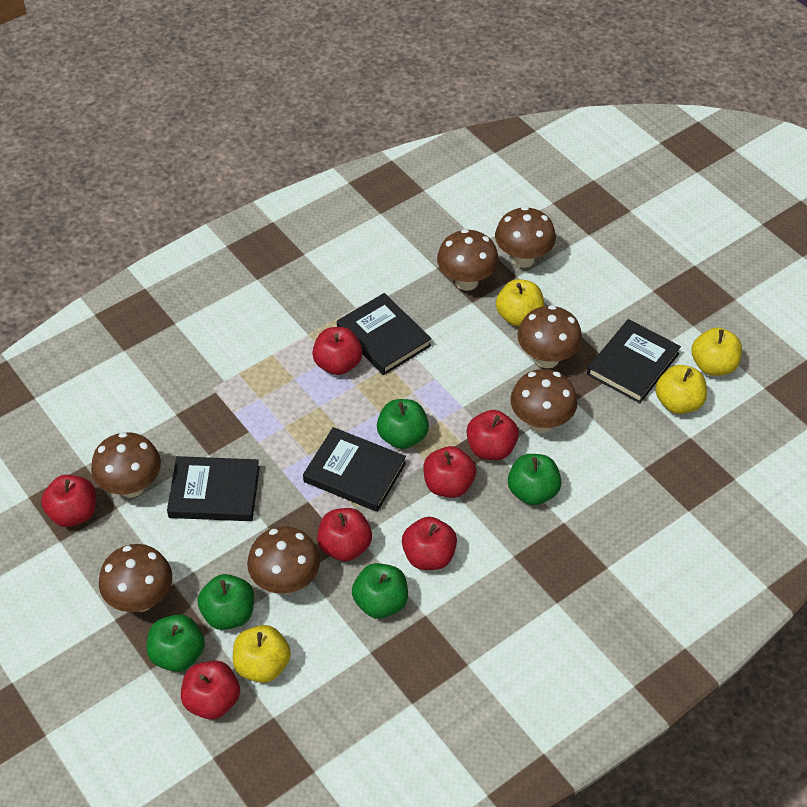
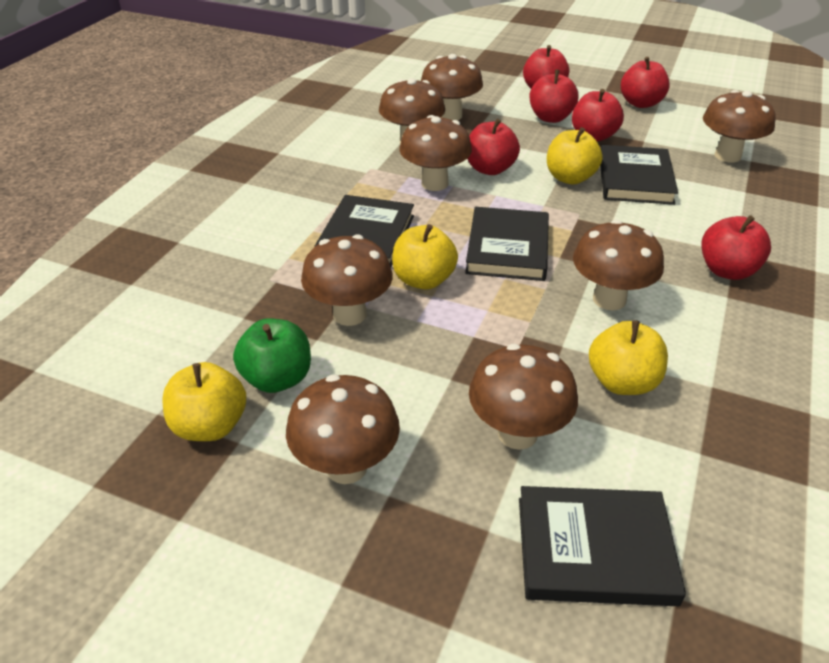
brown mushroom: 7 -> 8
green apple: 5 -> 1
red apple: 7 -> 6

